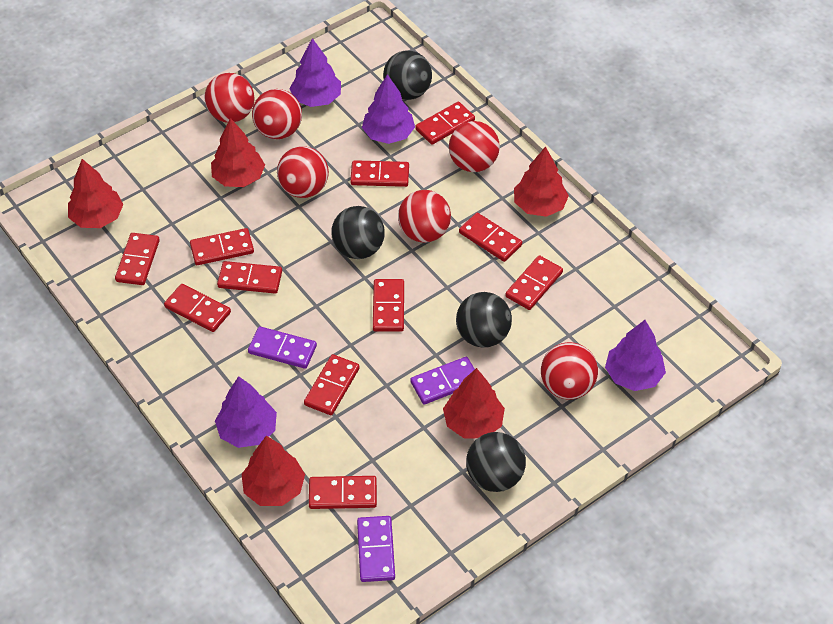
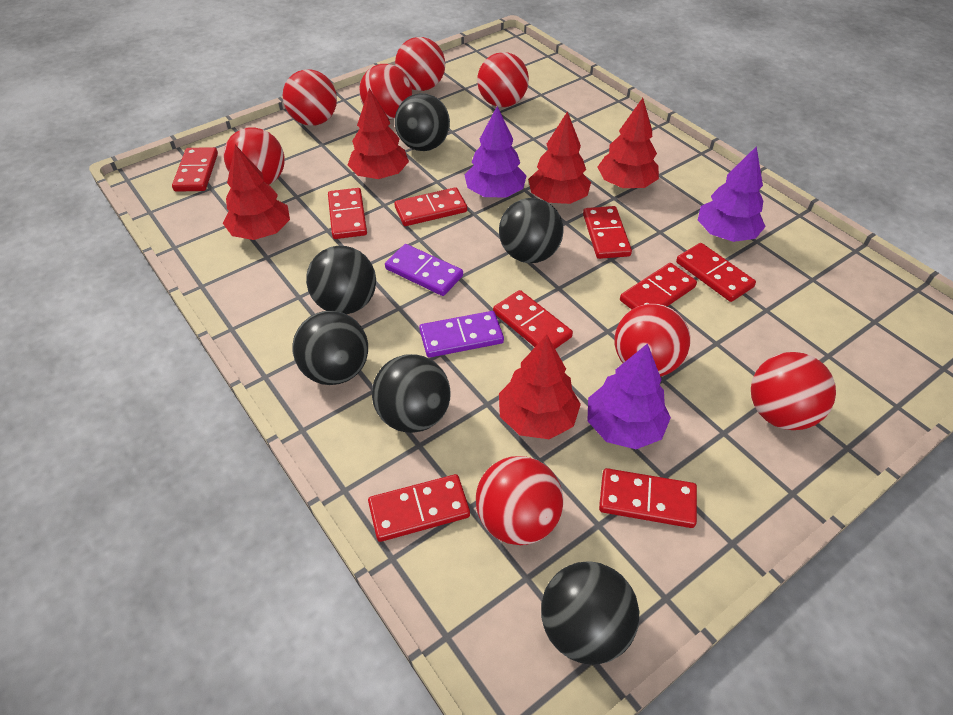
black ball: 4 -> 6
purple domino: 3 -> 2
purple tree: 4 -> 3
red ball: 6 -> 8
red domino: 11 -> 9

